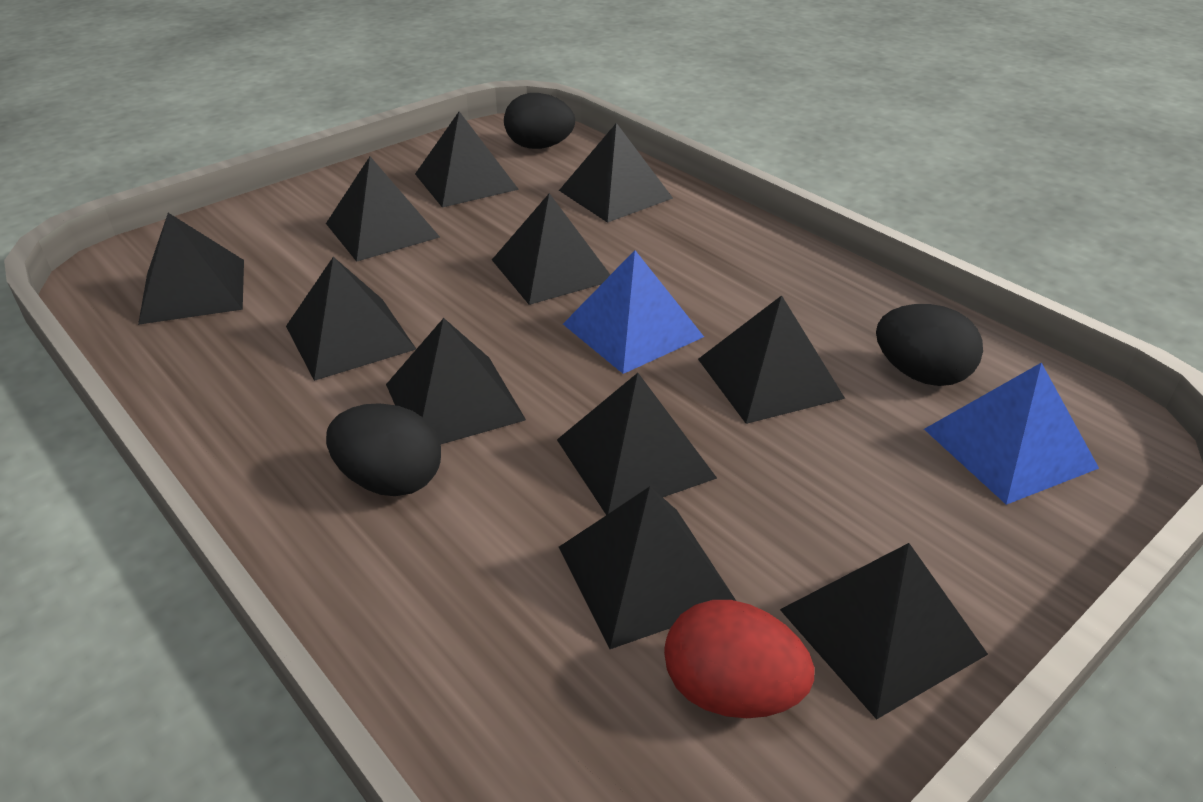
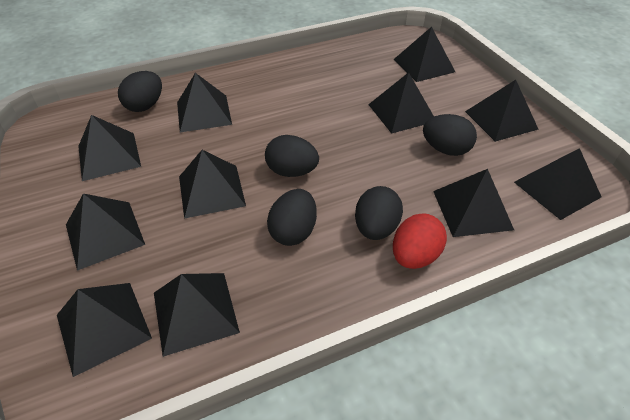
black egg: 3 -> 5
blue pyramid: 2 -> 0

